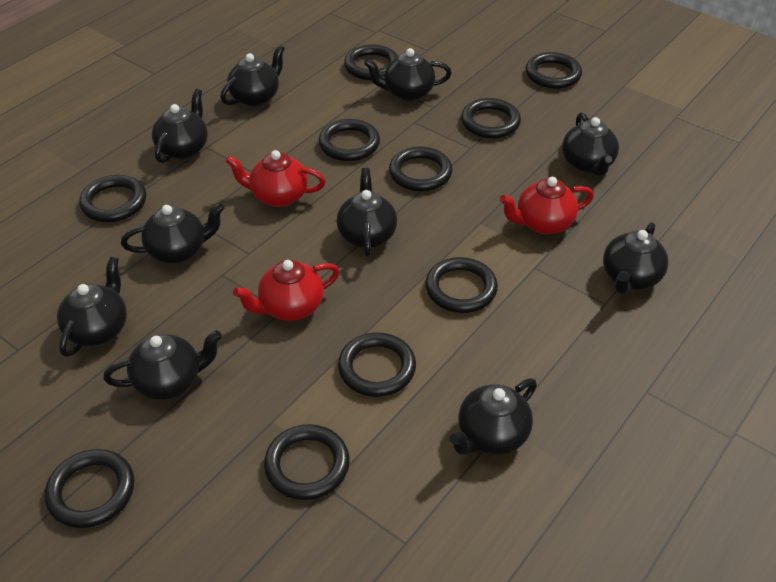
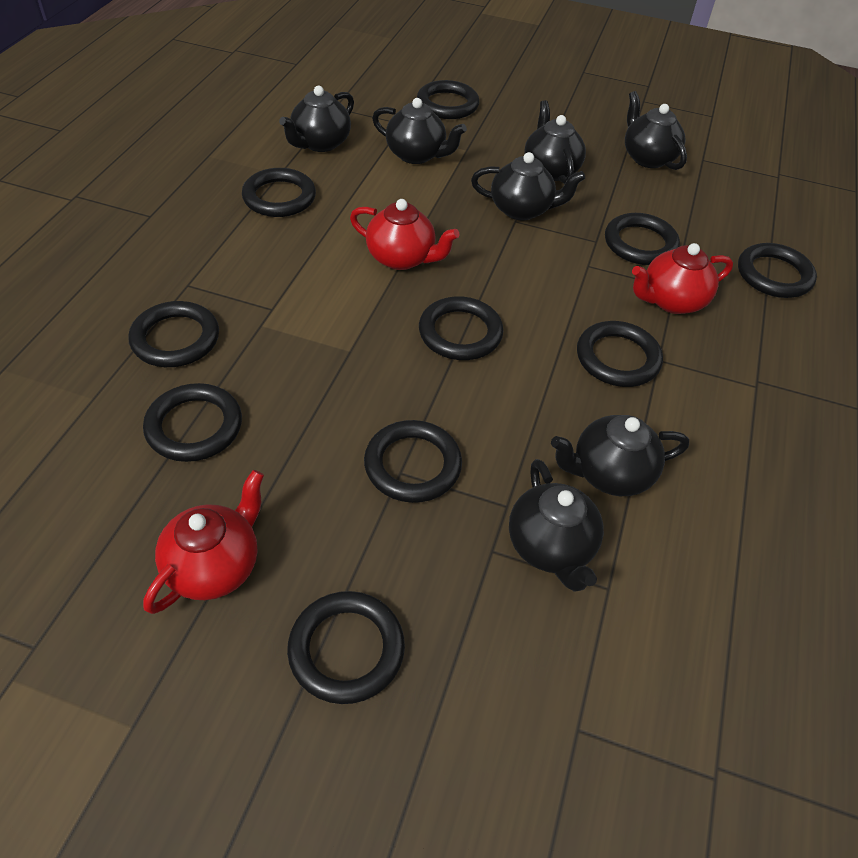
black teapot: 10 -> 7

